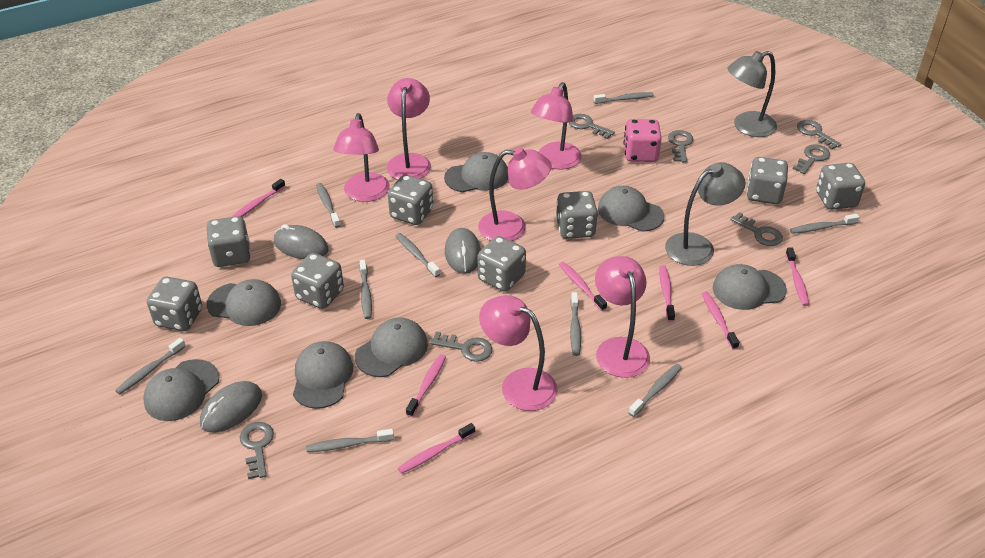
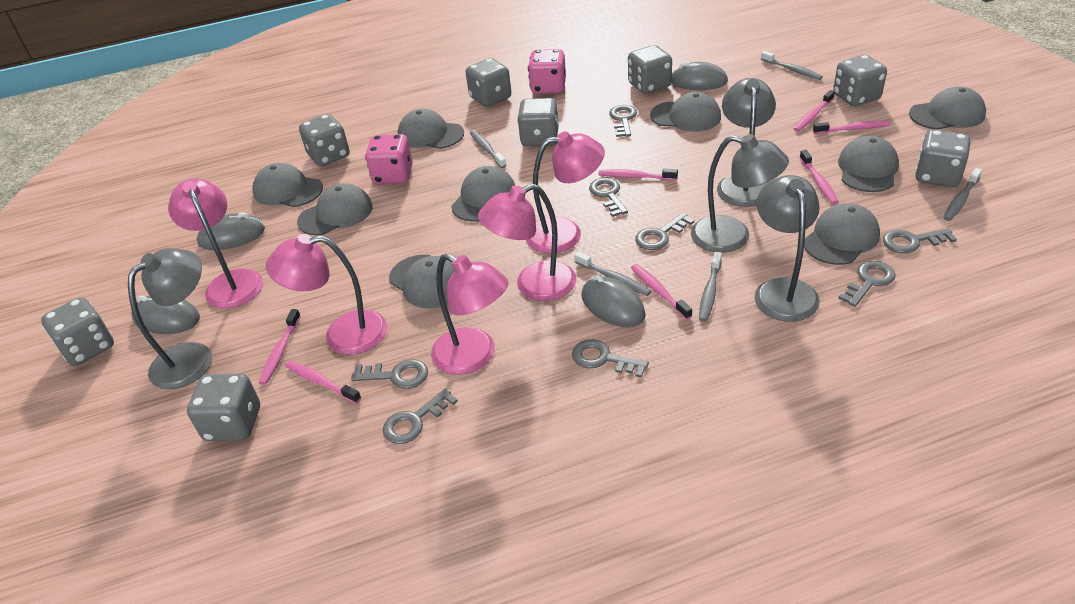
grey cap: 7 -> 9
grey key: 7 -> 8
grey lamp: 2 -> 4
grey mouse: 3 -> 4
grey toothbrush: 9 -> 5
pink dice: 1 -> 2
pink lamp: 6 -> 5

